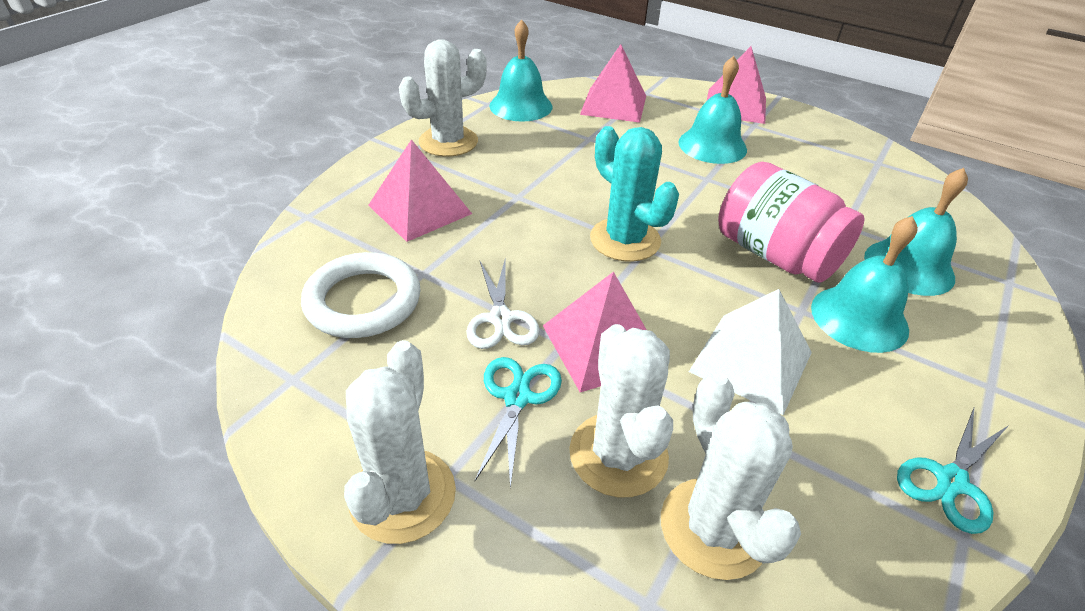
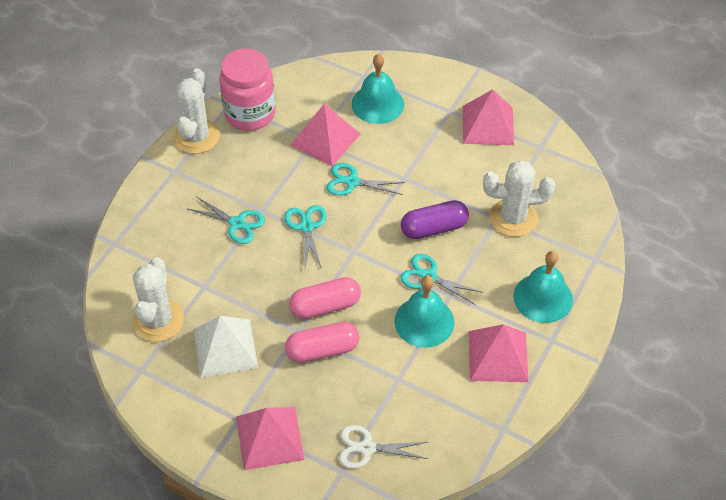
pink capsule: 0 -> 2
purple capsule: 0 -> 1
turquoise bell: 4 -> 3
turquoise cactus: 1 -> 0
turquoise scissors: 2 -> 4
white cactus: 4 -> 3
white ring: 1 -> 0

